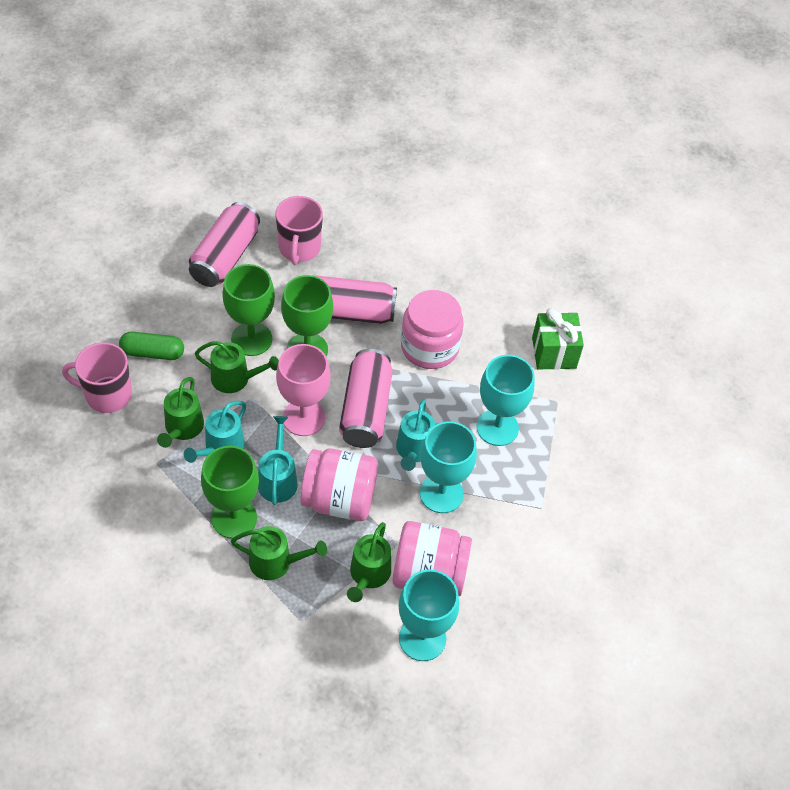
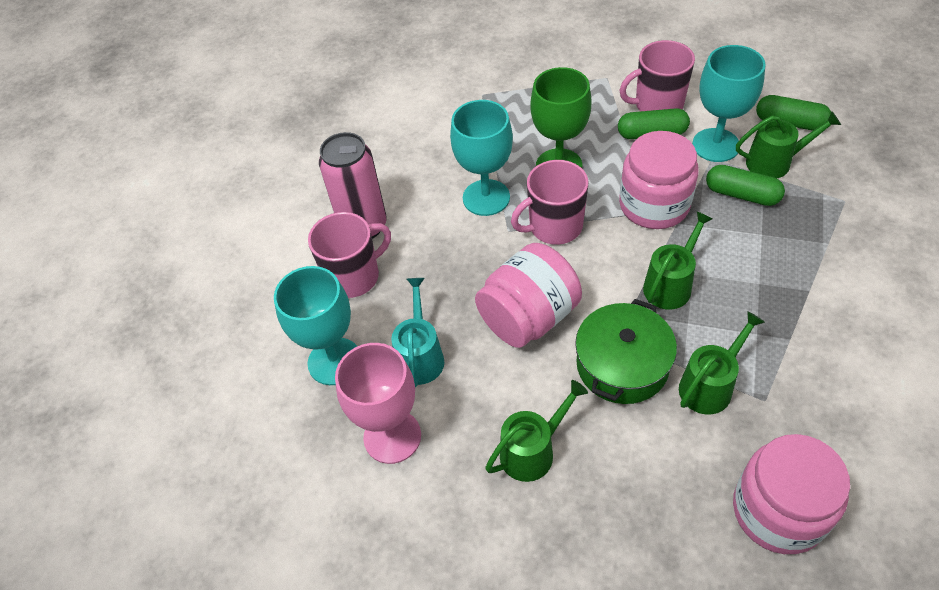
green capsule: 1 -> 3
green gift: 1 -> 0
green goblet: 3 -> 1
green pot: 0 -> 1
pink can: 3 -> 1
pink mug: 2 -> 3
turquoise watering can: 3 -> 1

